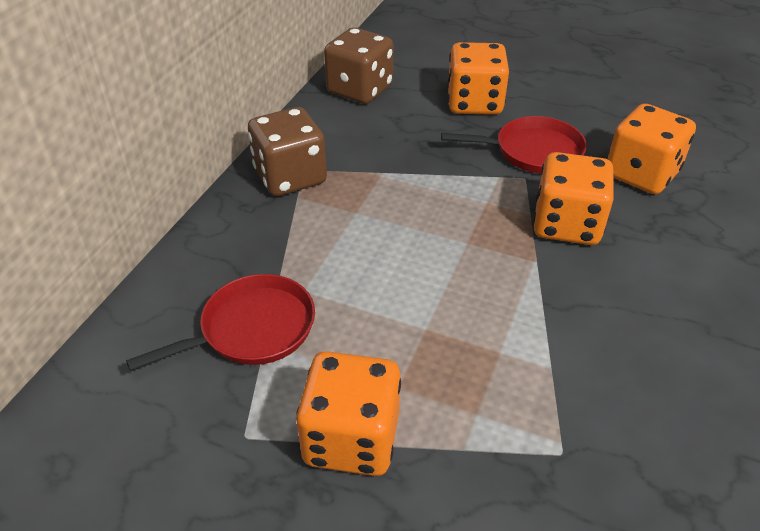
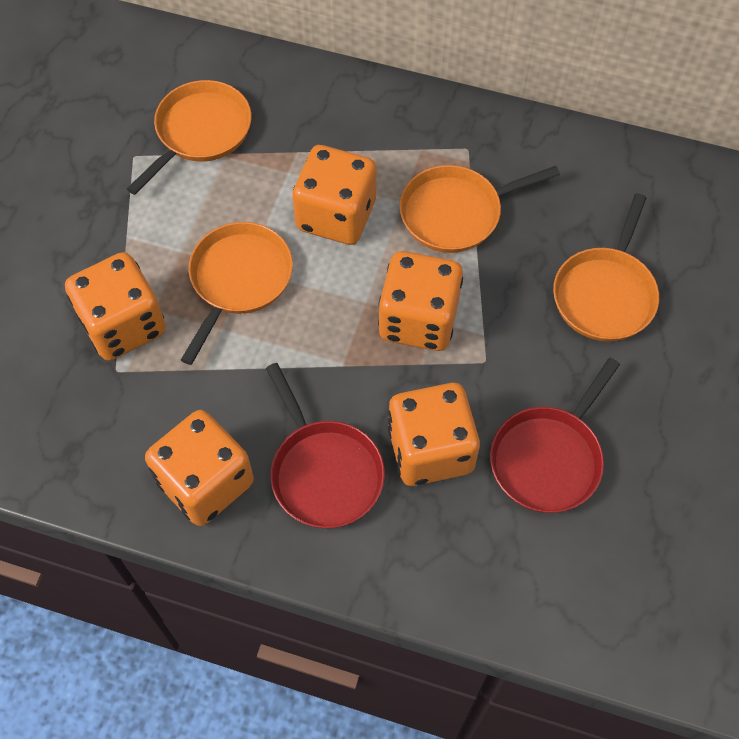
brown dice: 2 -> 0
orange dice: 4 -> 5
orange pan: 0 -> 4

